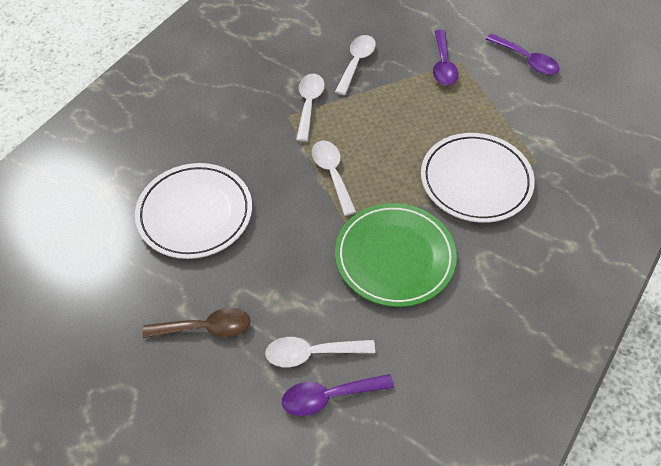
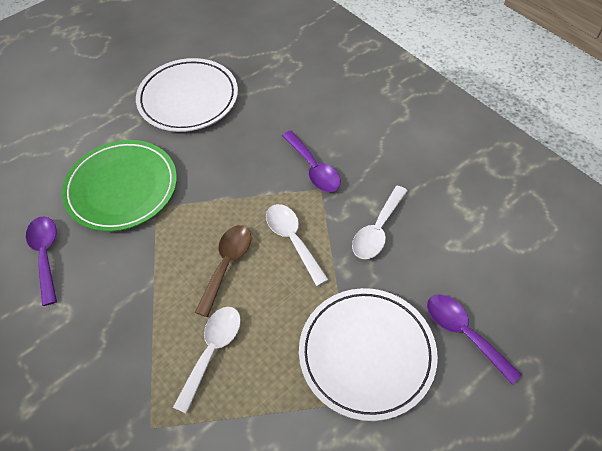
white spoon: 4 -> 3

